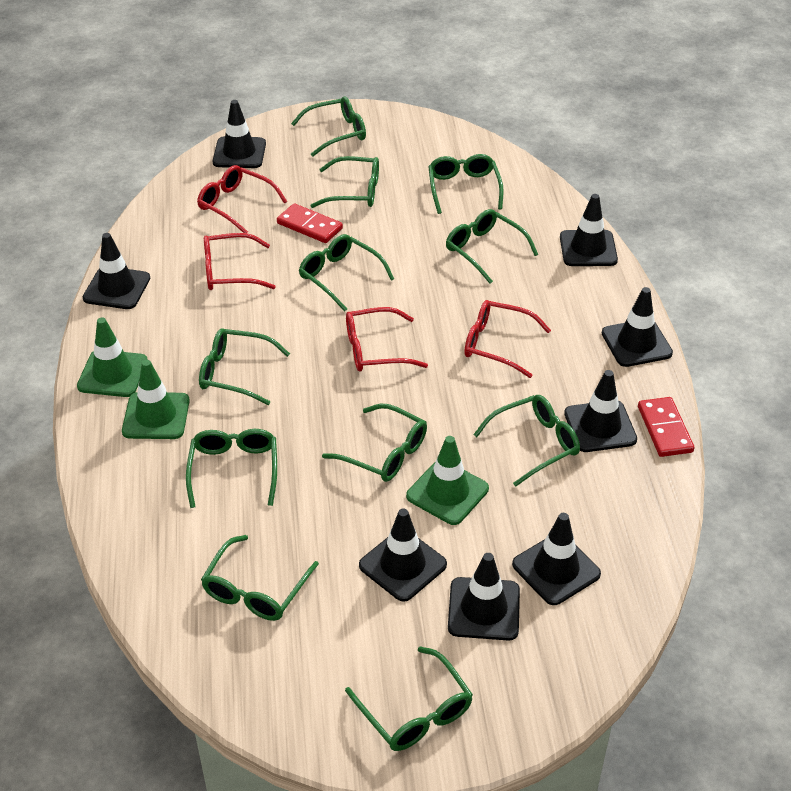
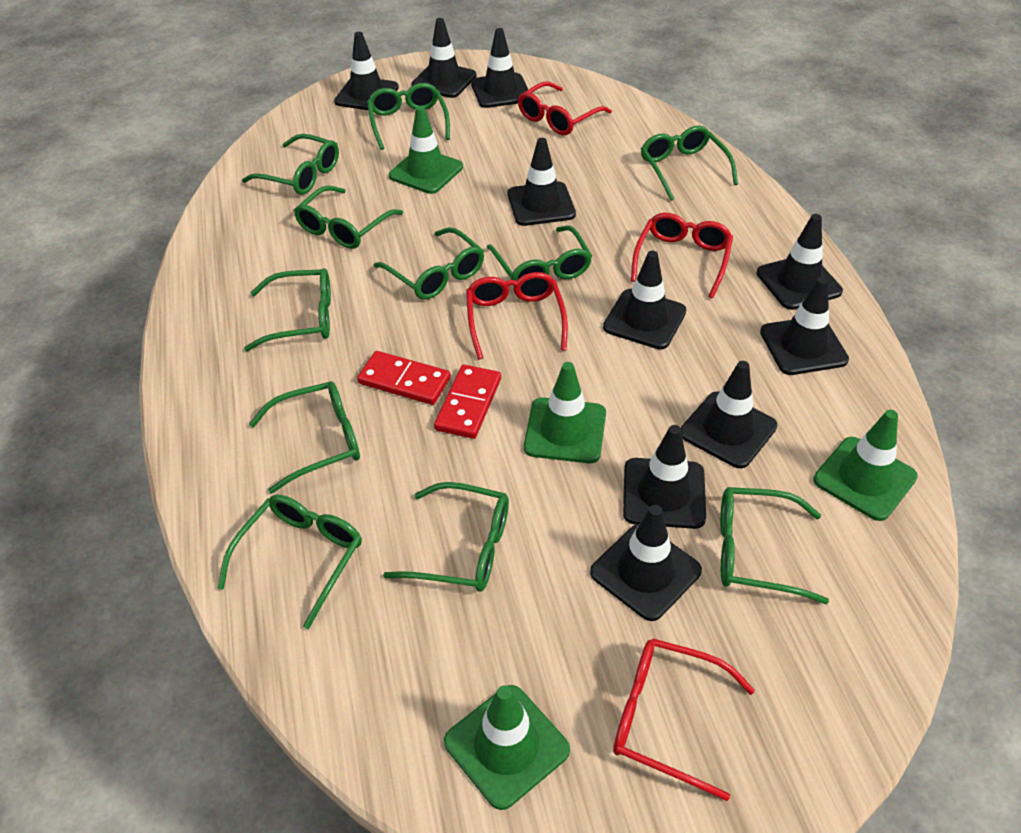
black traffic cone: 8 -> 10
green traffic cone: 3 -> 4

